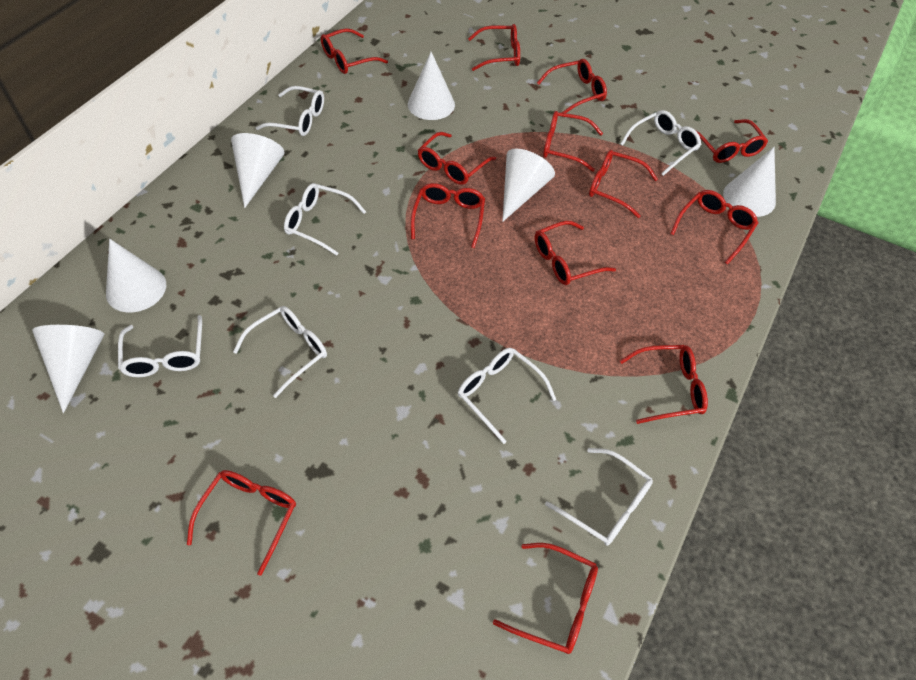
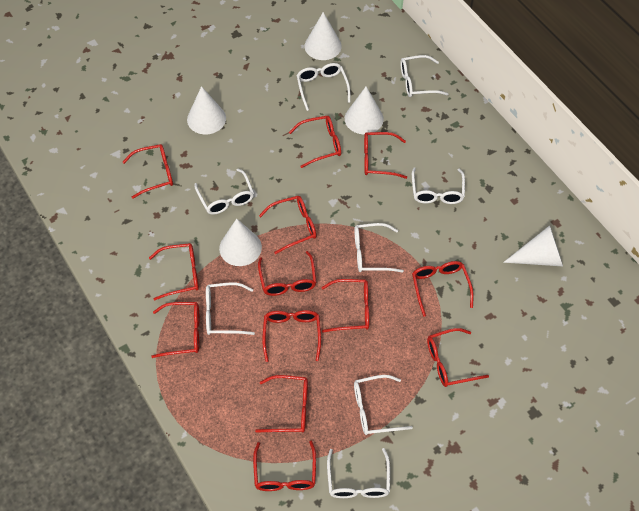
white cone: 6 -> 5
white glasses: 7 -> 8

